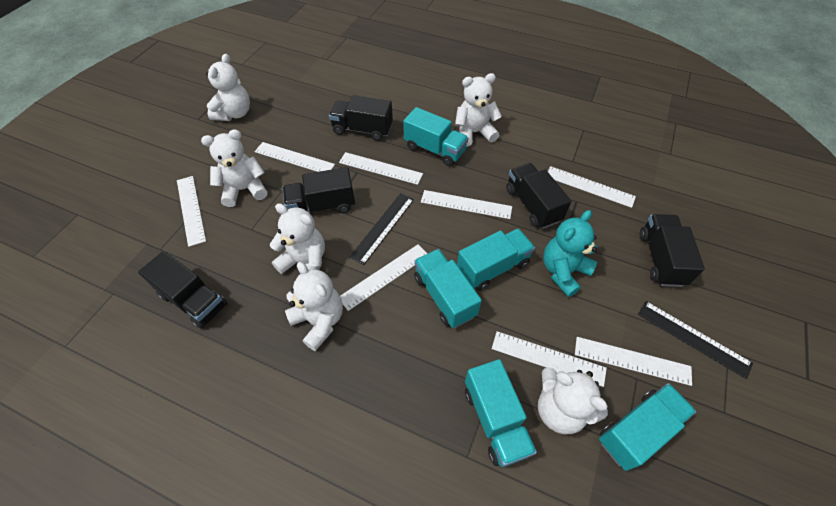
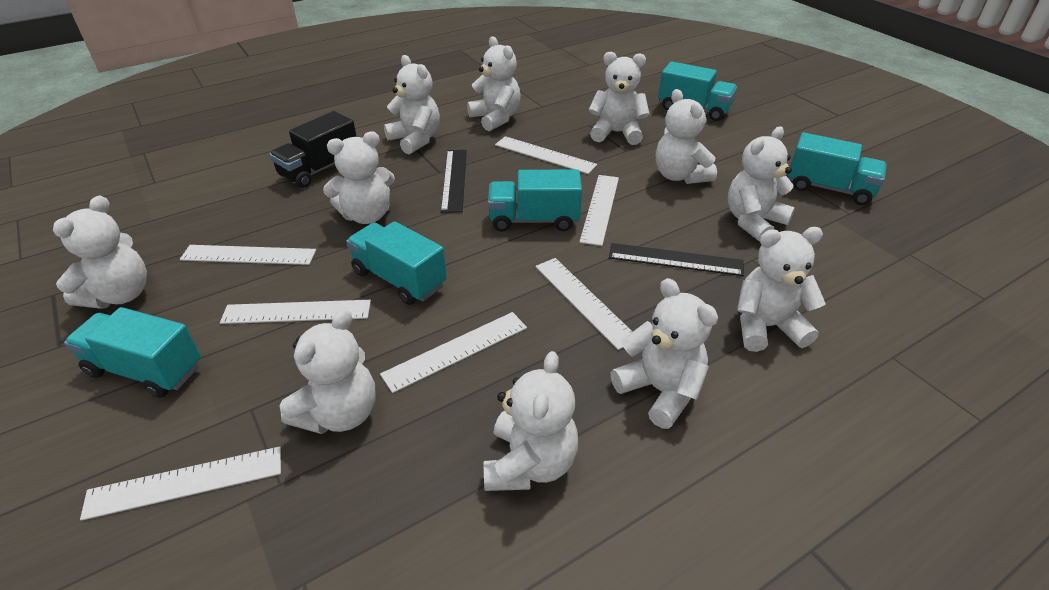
black truck: 5 -> 1
turquoise teddy bear: 1 -> 0
white ruler: 8 -> 7
white teddy bear: 6 -> 11

